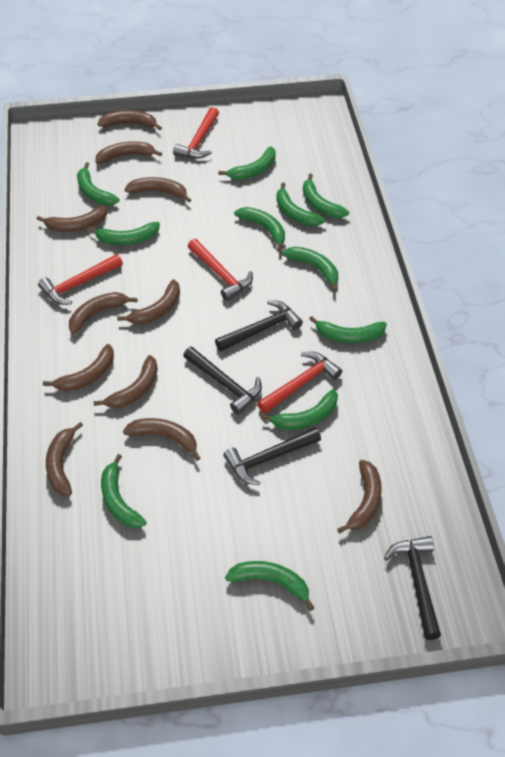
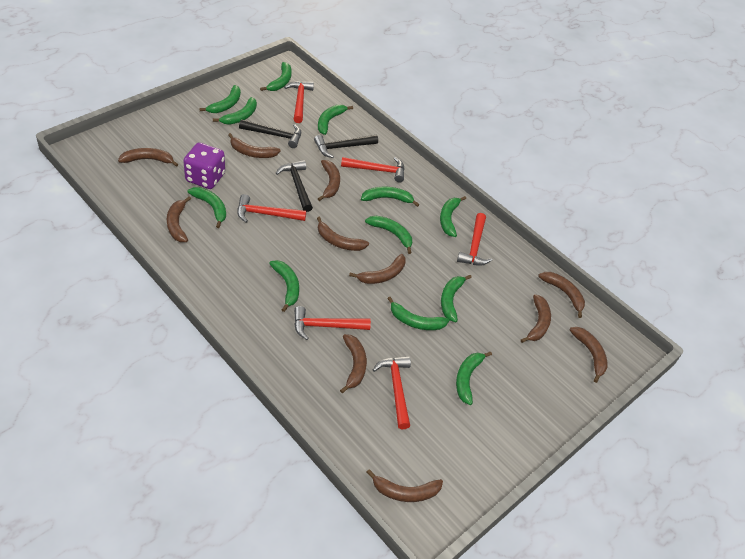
black hammer: 4 -> 3
green banana: 11 -> 12
purple dice: 0 -> 1
red hammer: 4 -> 6

